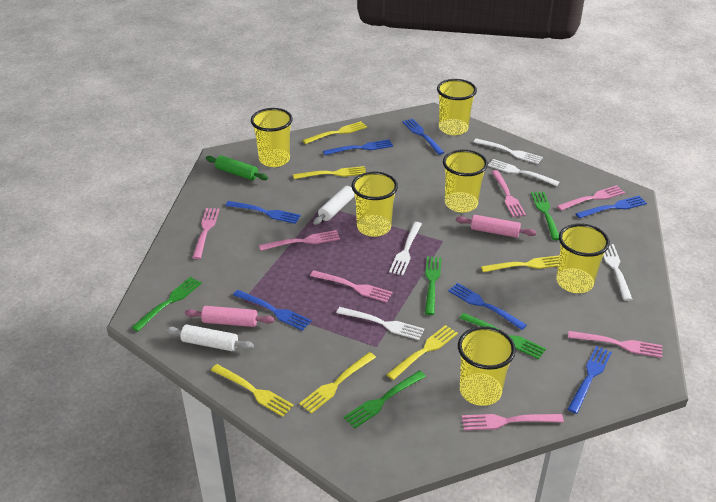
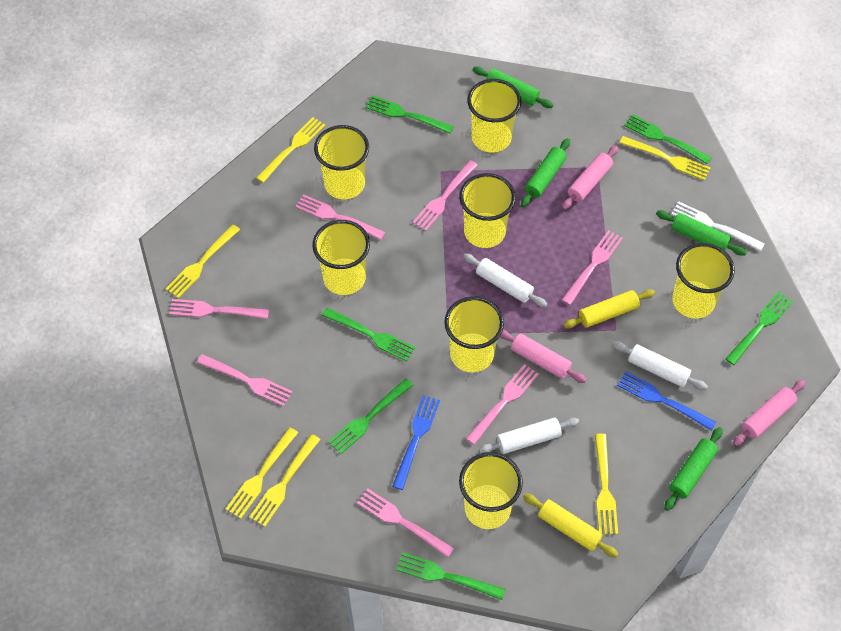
blue fork: 7 -> 2
green fork: 5 -> 6
green rolling pin: 1 -> 4
pink rolling pin: 2 -> 3
white fork: 5 -> 1
white rolling pin: 2 -> 3
yellow cup: 6 -> 7
yellow rolling pin: 0 -> 2

